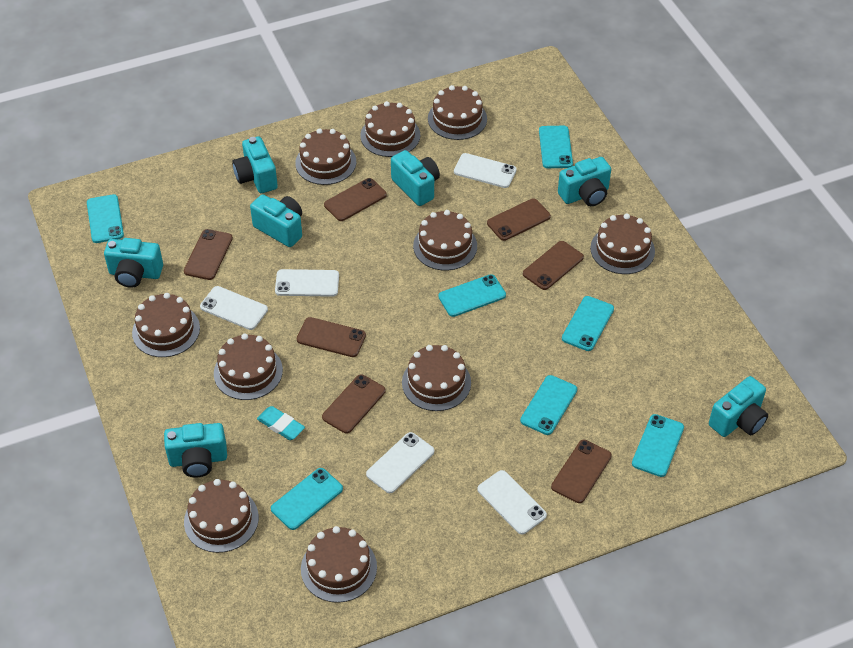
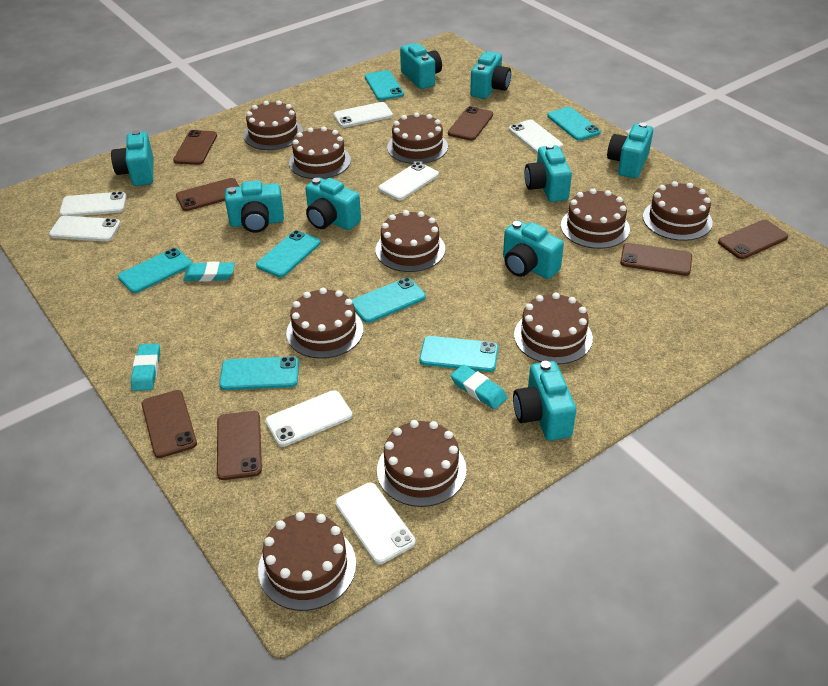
turquoise camera: 7 -> 9
turquoise eraser: 1 -> 3
white phone: 5 -> 7

